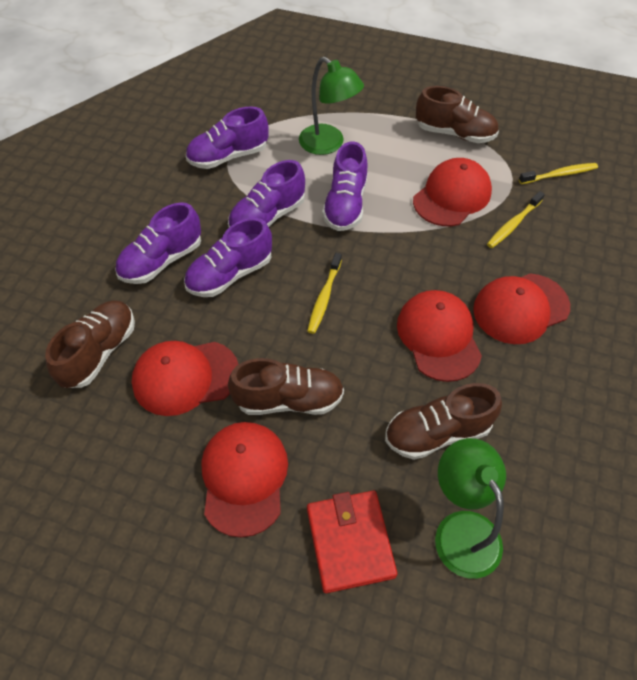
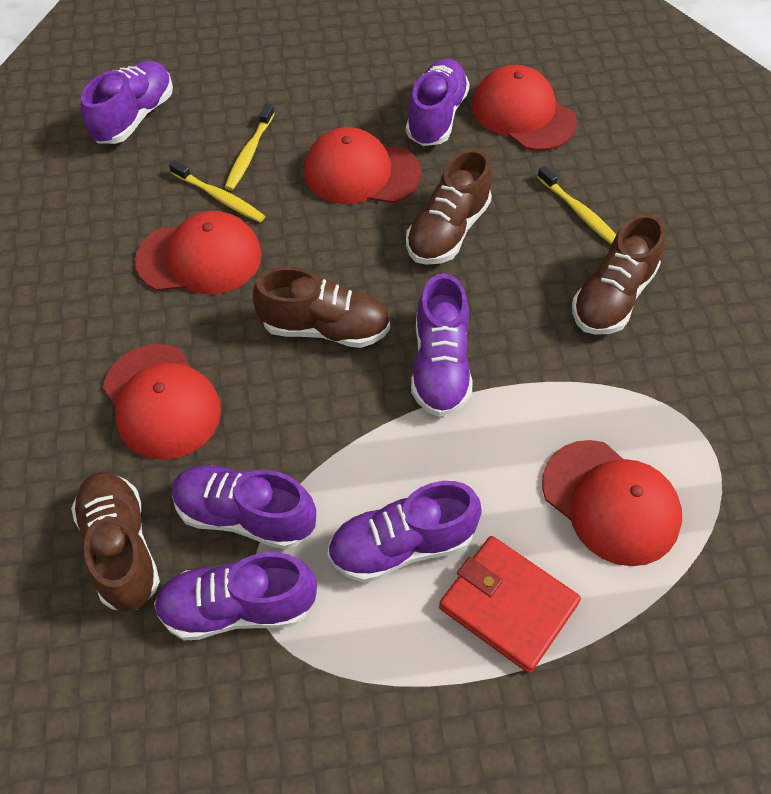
green lamp: 2 -> 0
purple shoe: 5 -> 6

